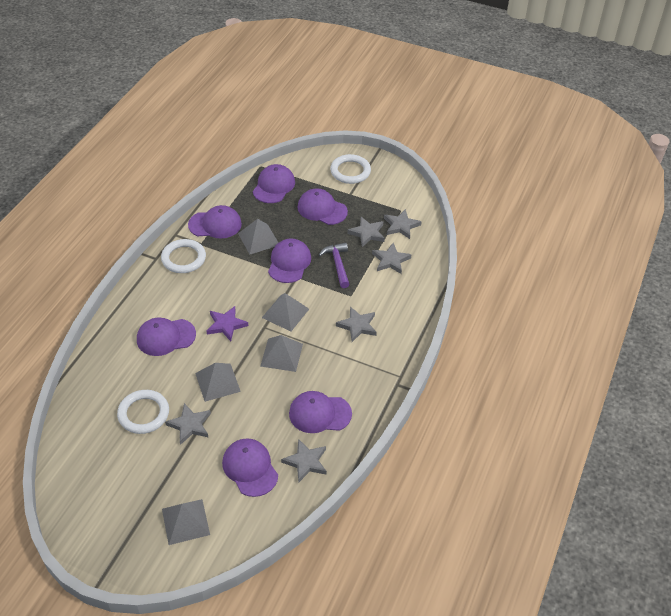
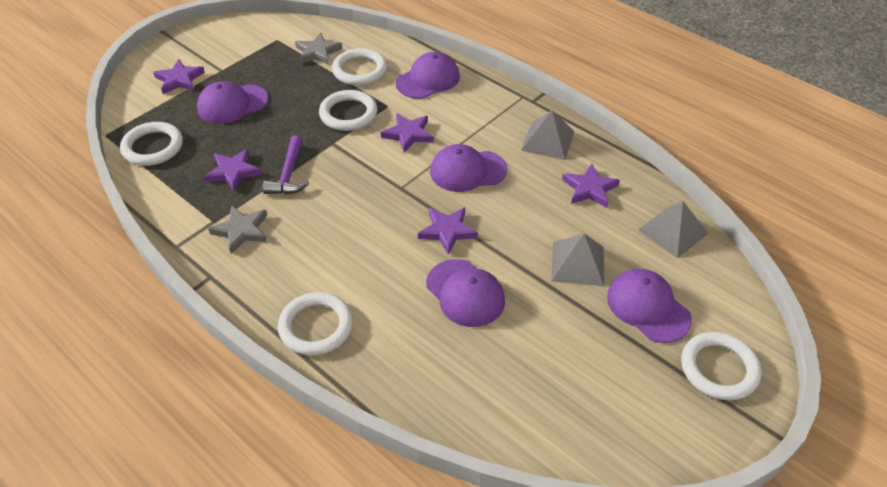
grey pyramid: 5 -> 3
grey star: 6 -> 2
purple cap: 7 -> 5
purple star: 1 -> 5
white ring: 3 -> 5

